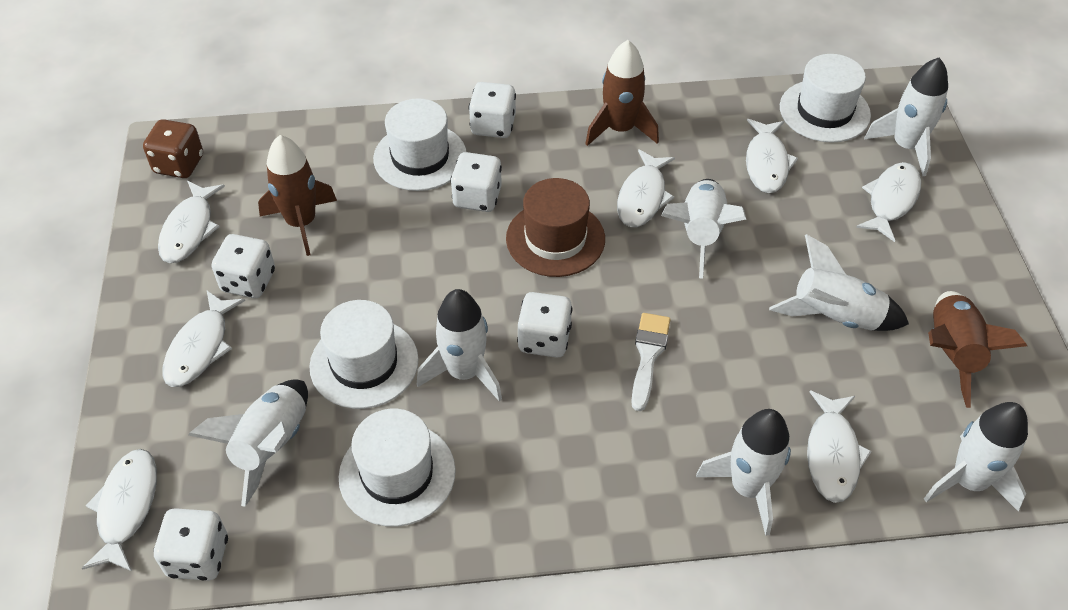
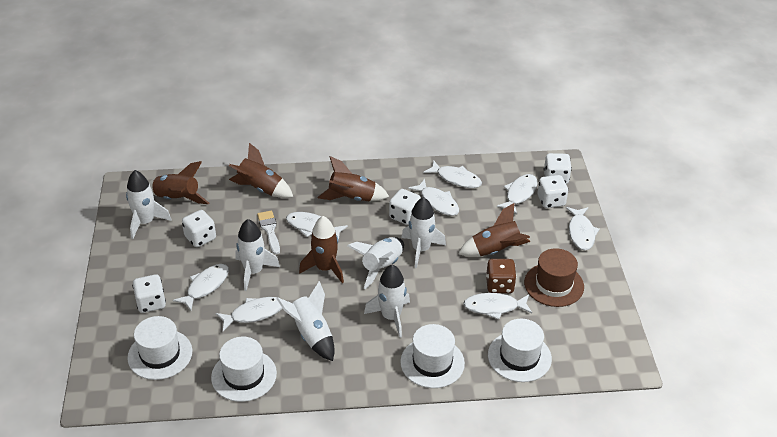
brown rocket: 3 -> 5
white fish: 7 -> 8
white rocket: 7 -> 6

